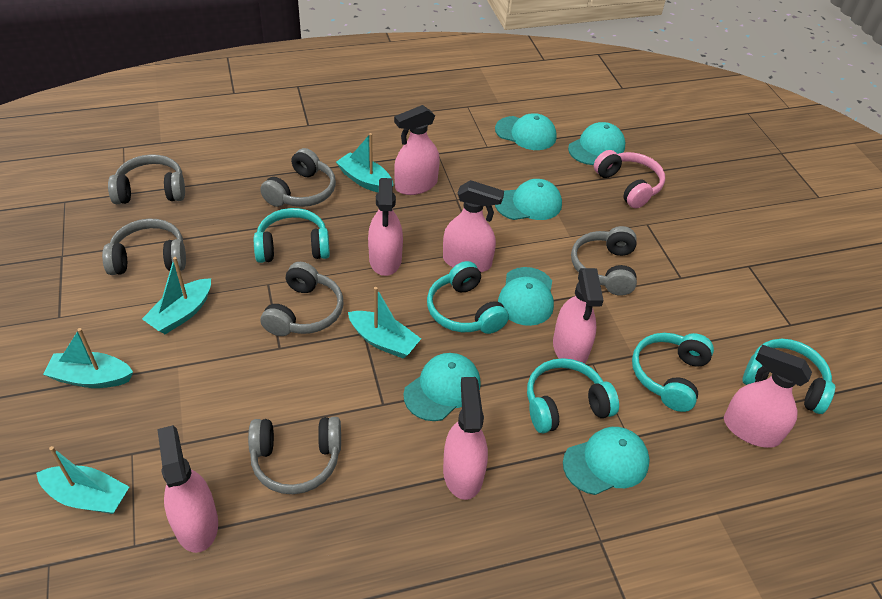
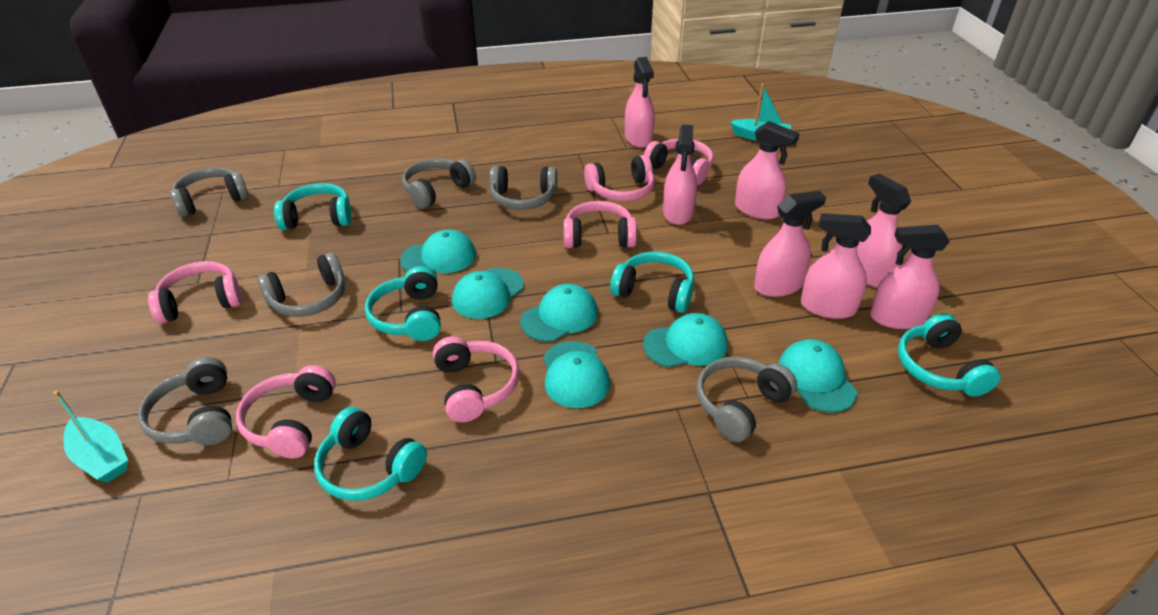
pink headphones: 1 -> 6
turquoise boat: 5 -> 2

